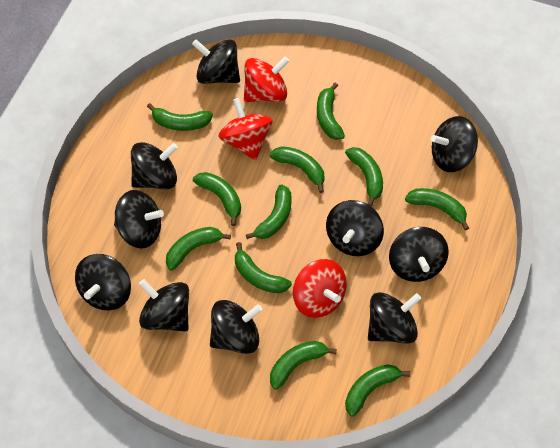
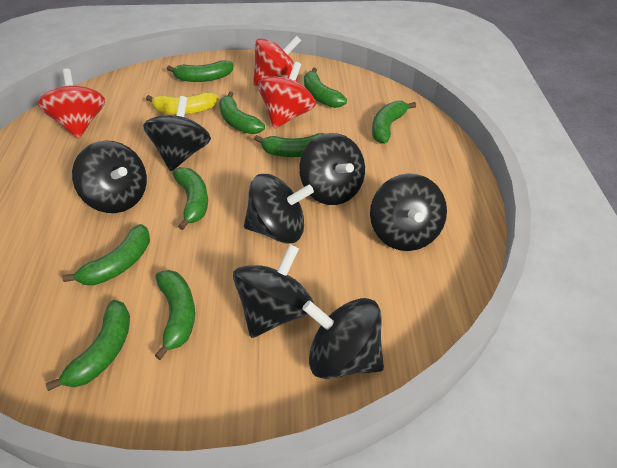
black spinning top: 10 -> 7
green banana: 11 -> 9
yellow banana: 0 -> 1

